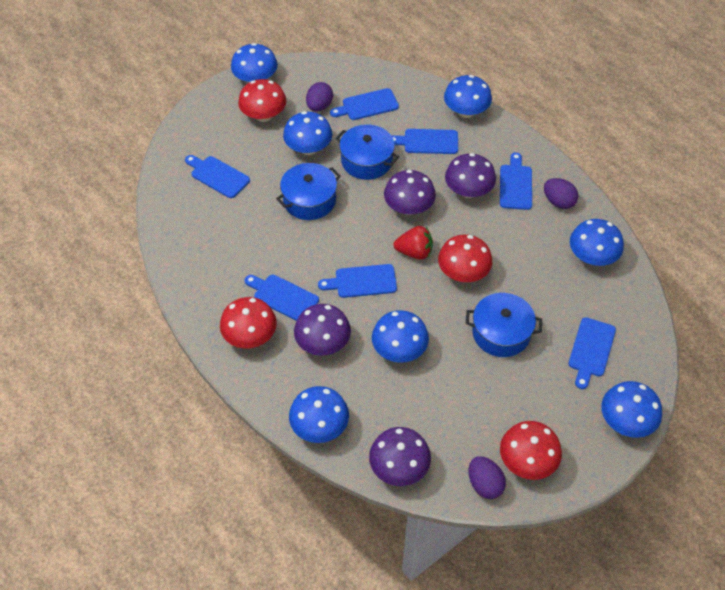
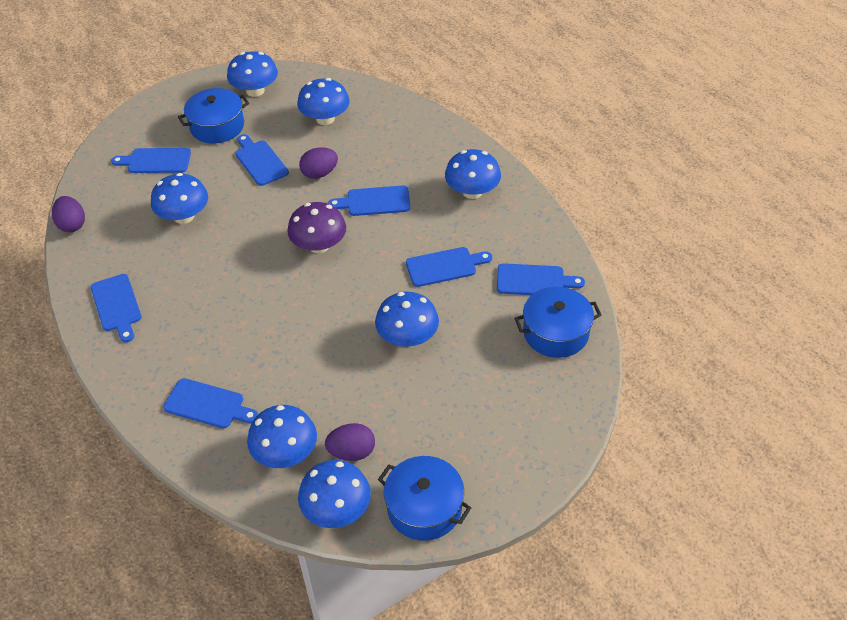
purple mushroom: 4 -> 1
red mushroom: 4 -> 0
red strawberry: 1 -> 0

